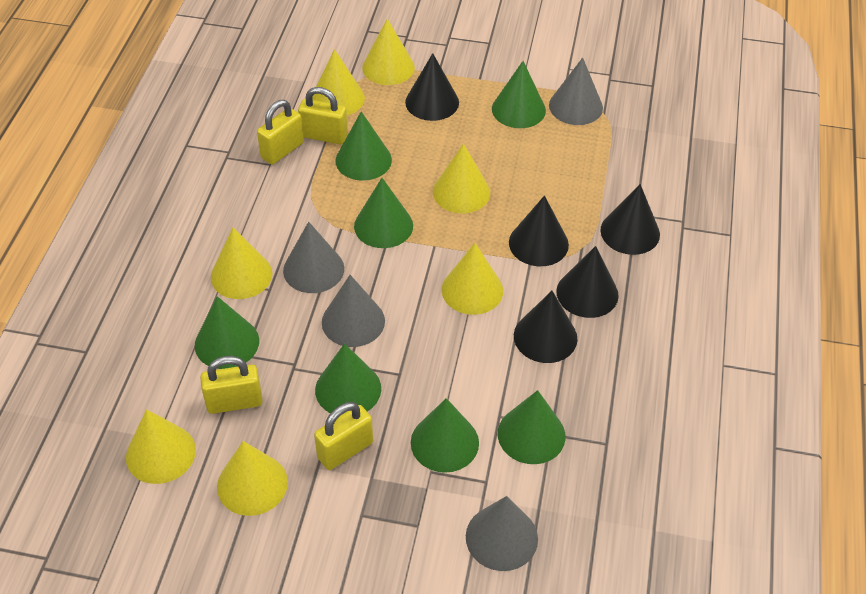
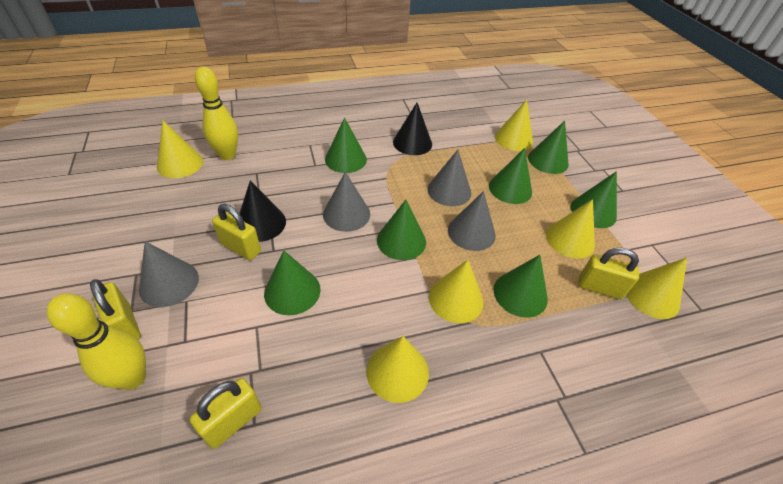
black cone: 5 -> 2
yellow bowling pin: 0 -> 2
yellow cone: 7 -> 6

